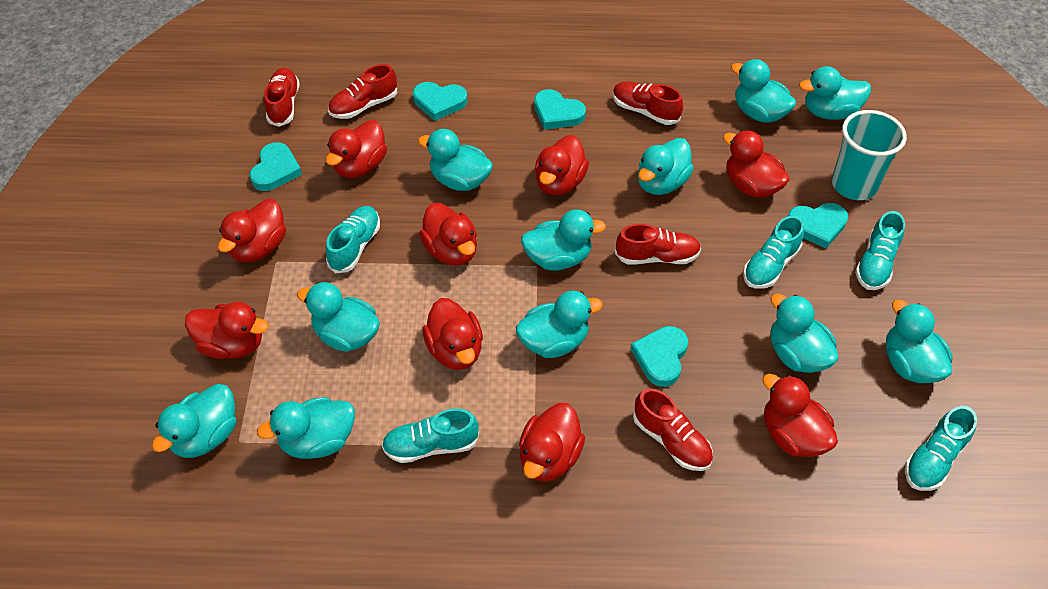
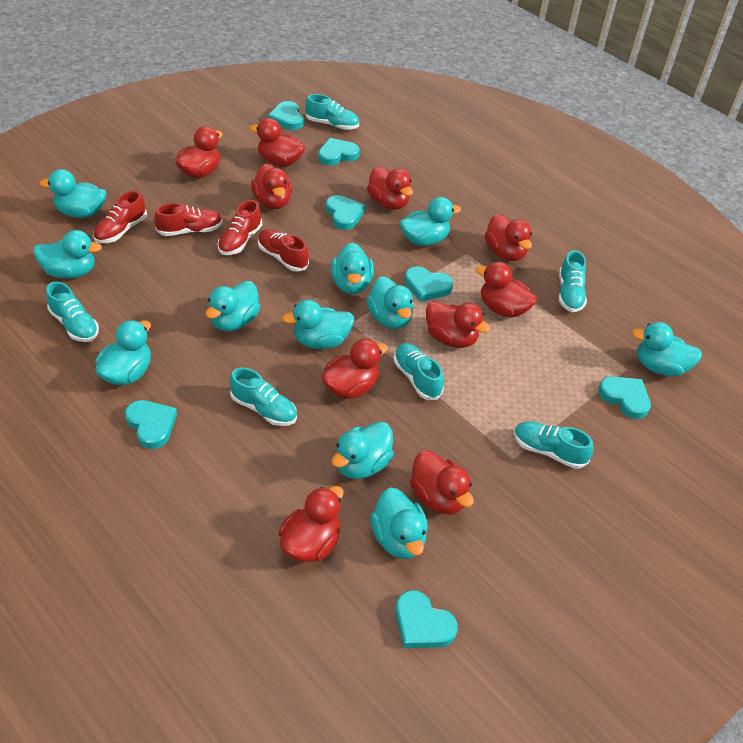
red duck: 9 -> 10
red shoe: 5 -> 4
turquoise cup: 1 -> 0
turquoise heart: 5 -> 7
turquoise shoe: 5 -> 6

